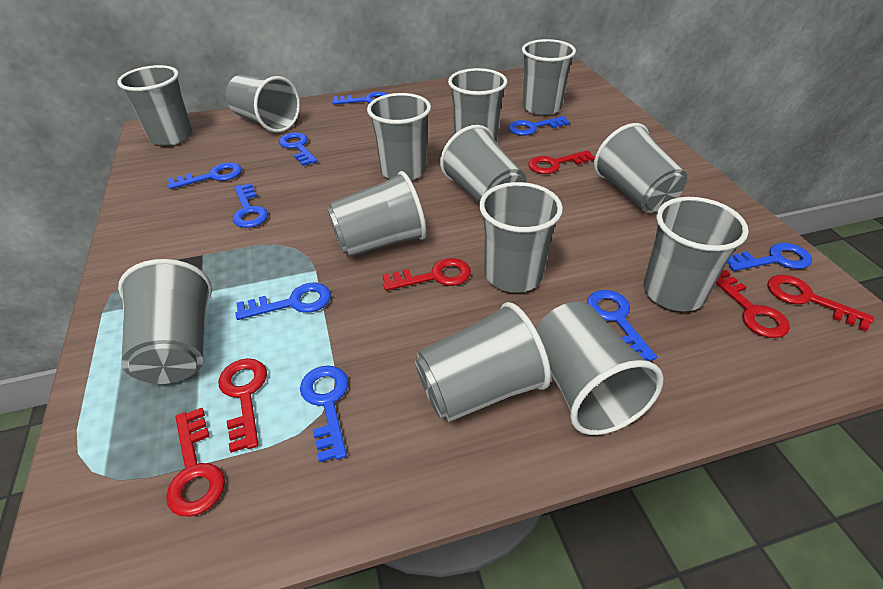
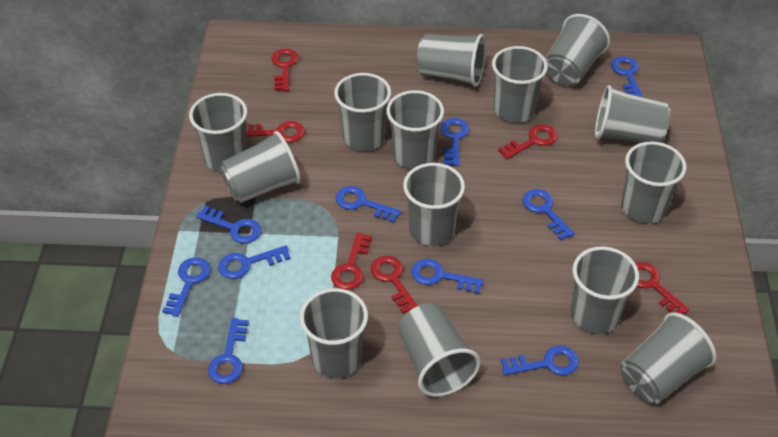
blue key: 9 -> 10
grey cup: 13 -> 14

